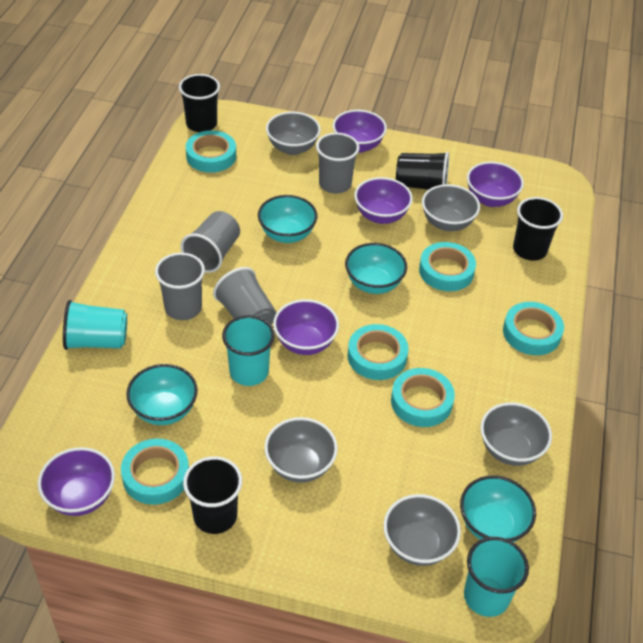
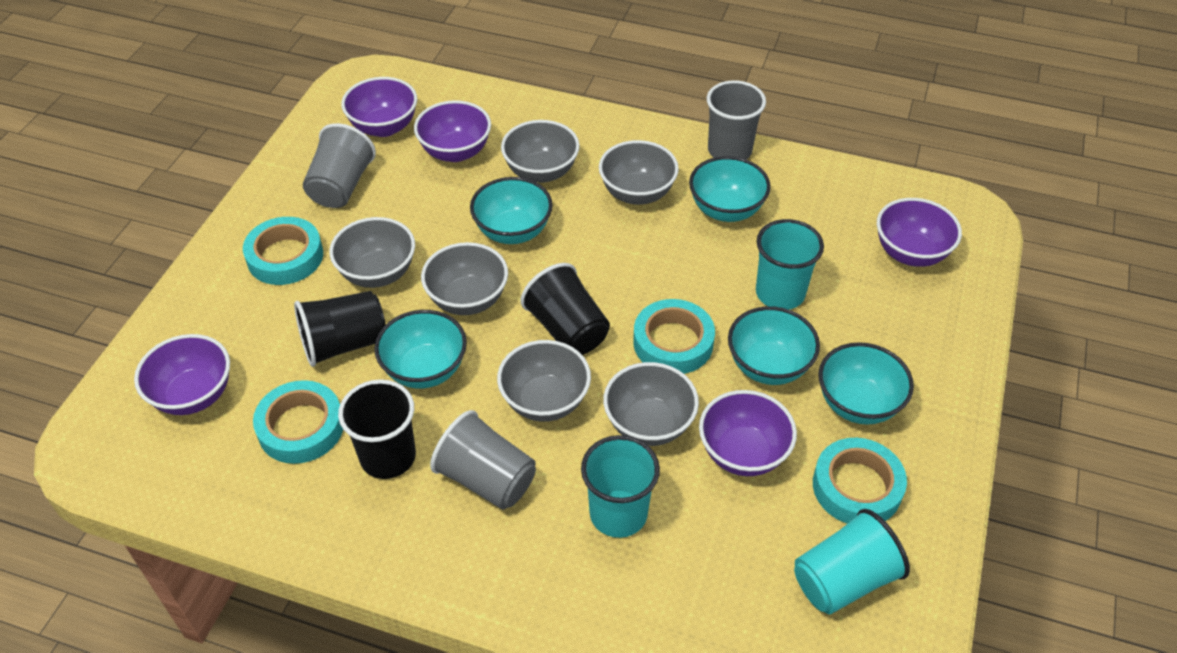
black cup: 4 -> 3
grey bowl: 5 -> 6
grey cup: 4 -> 3
turquoise bowl: 4 -> 5
turquoise tape: 6 -> 4

